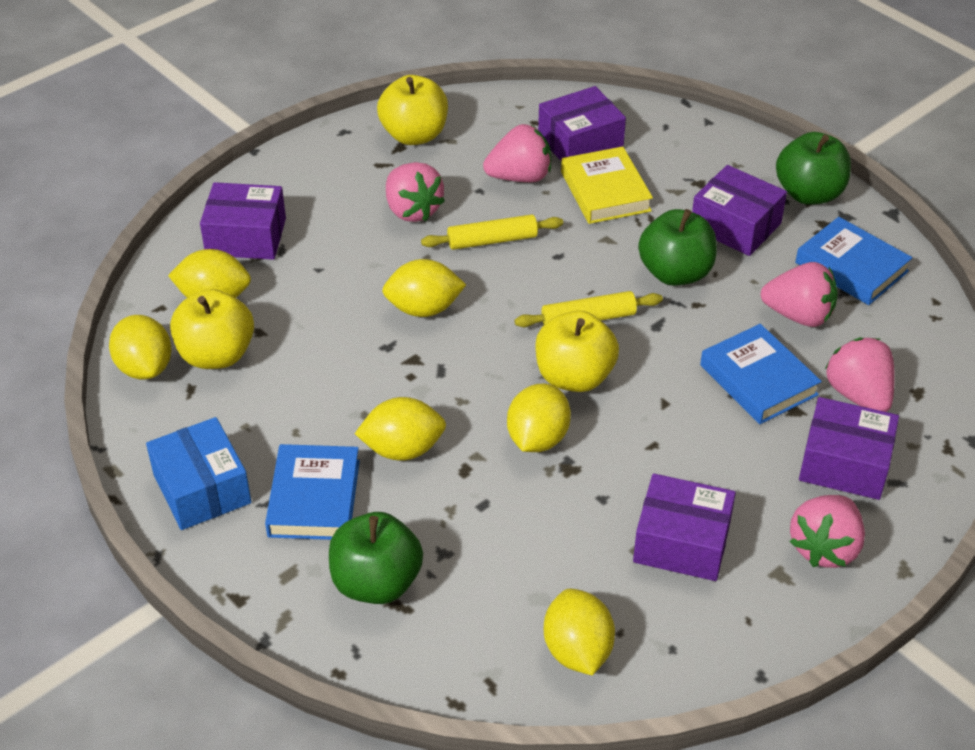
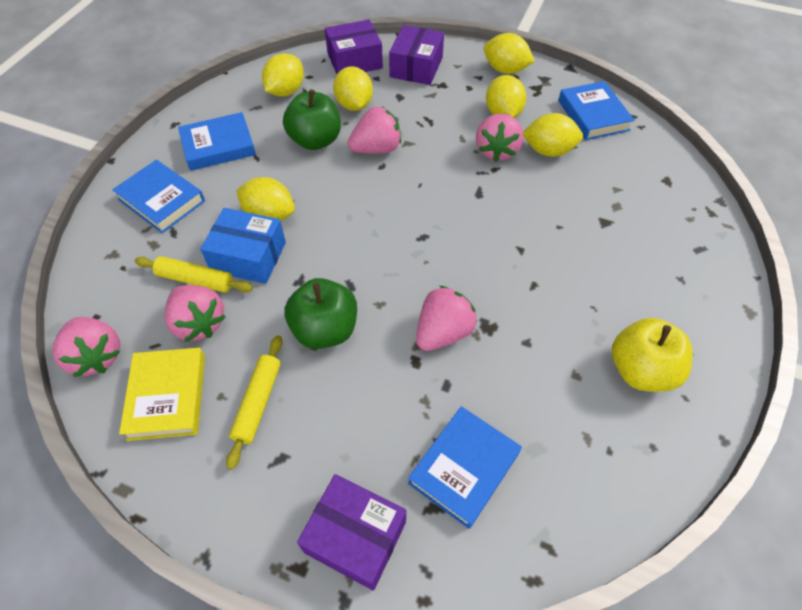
blue book: 3 -> 4
green apple: 3 -> 2
purple box: 5 -> 3
yellow apple: 3 -> 1

